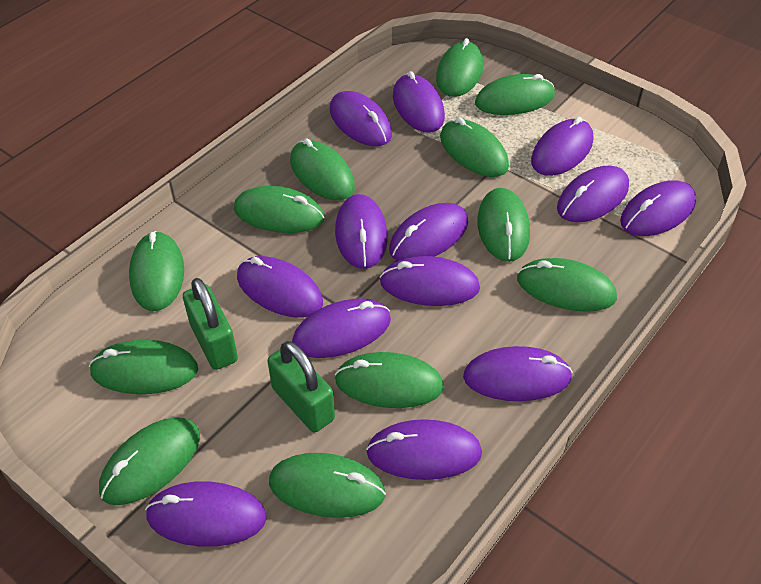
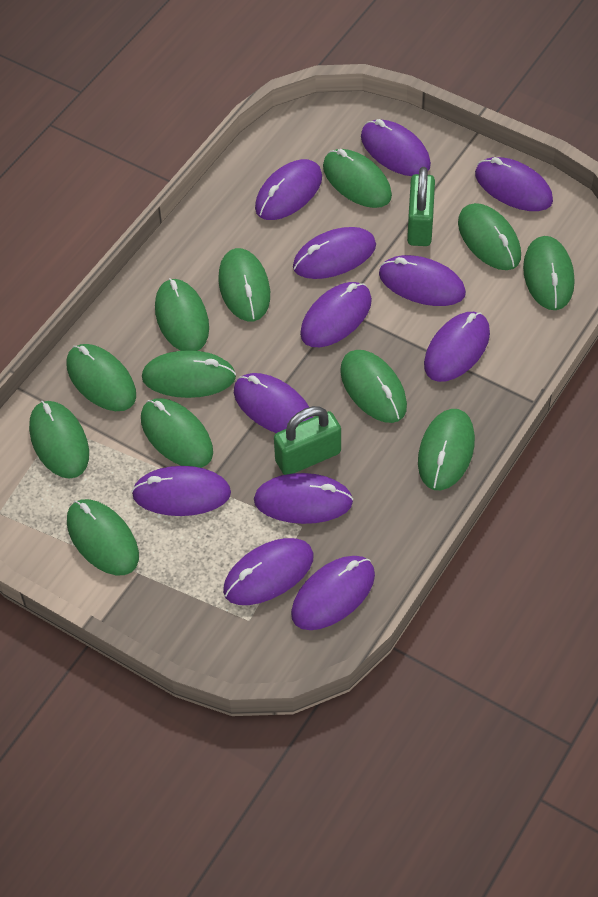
purple mouse: 13 -> 12

